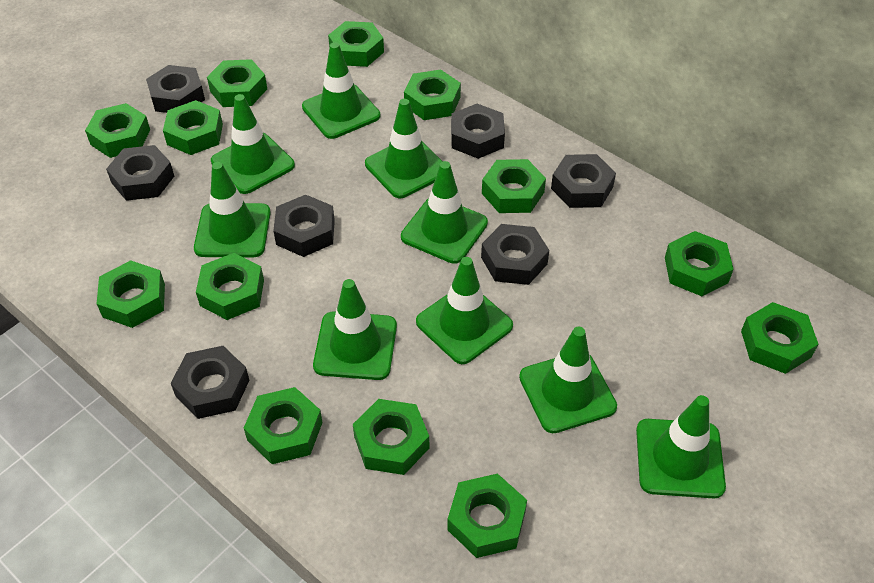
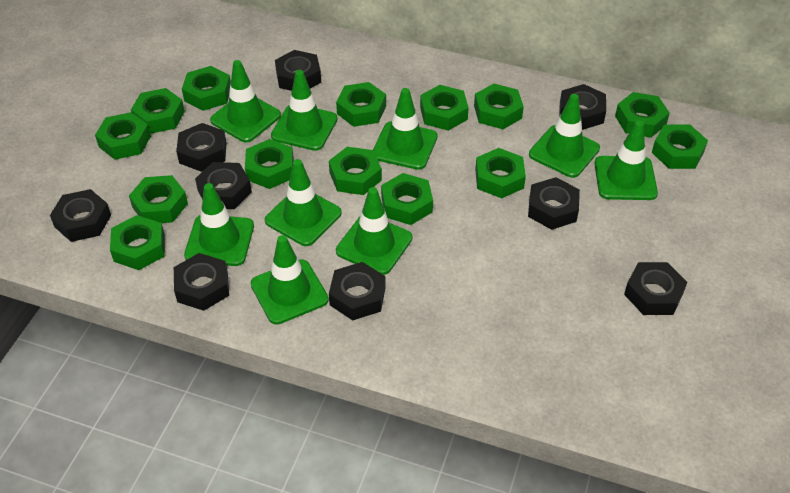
black nut: 7 -> 9
green nut: 13 -> 14

